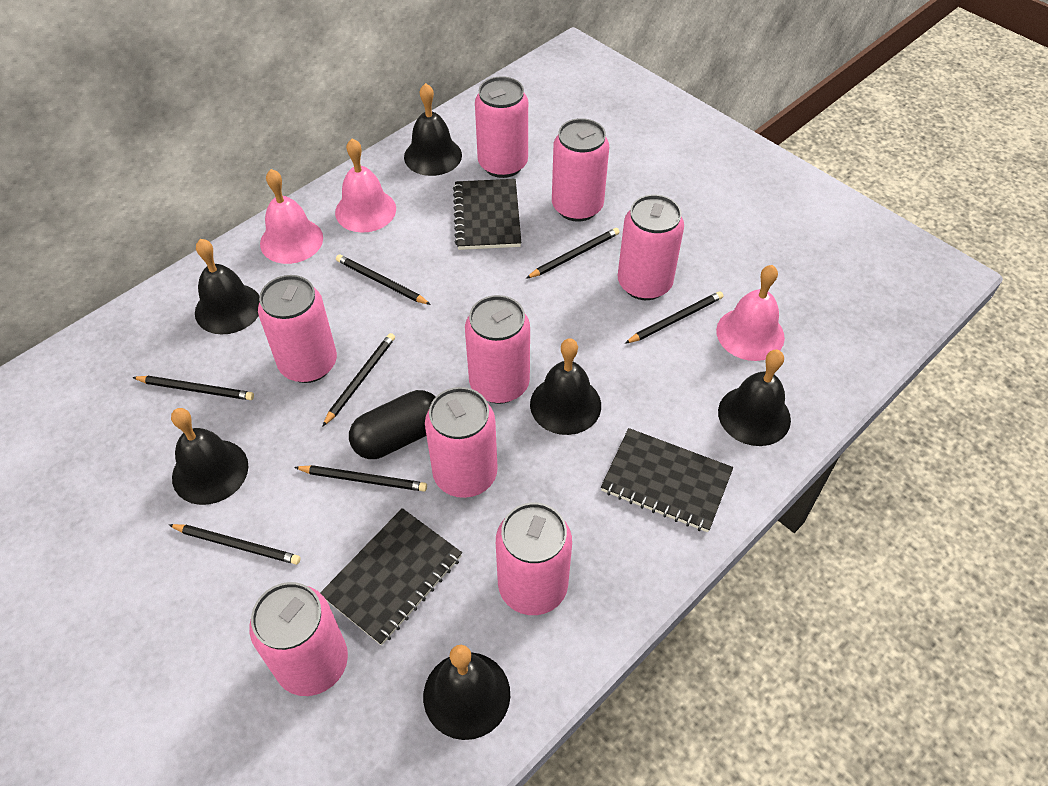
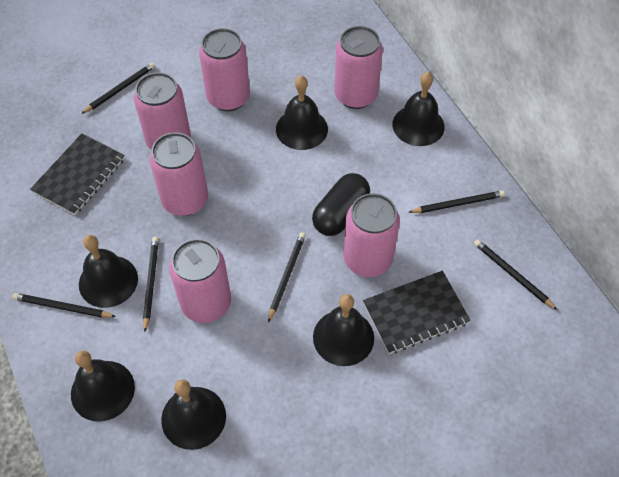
black notebook: 3 -> 2
black pencil: 7 -> 6
pink bell: 3 -> 0
pink can: 8 -> 6

